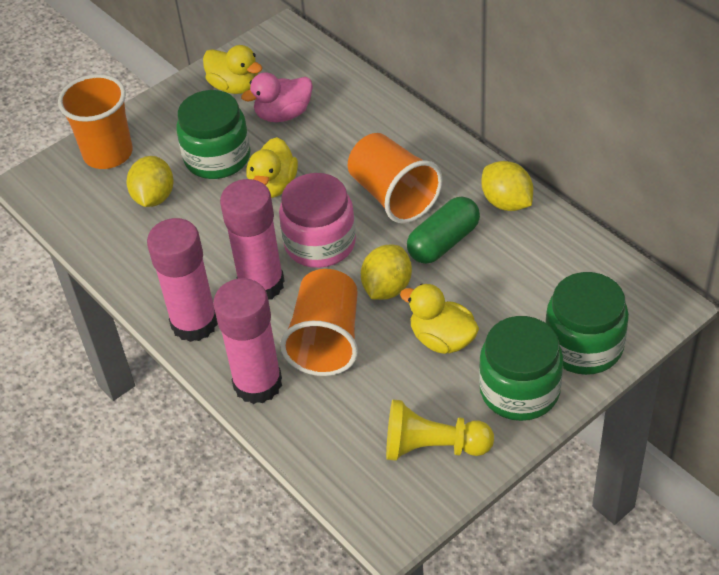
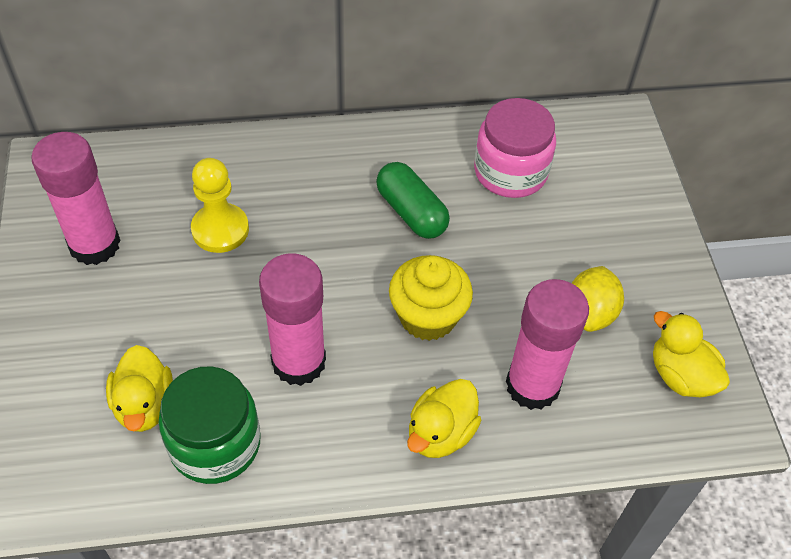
green jar: 3 -> 1
orange cup: 3 -> 0
pink duck: 1 -> 0
yellow cupcake: 0 -> 1
yellow lemon: 3 -> 1

